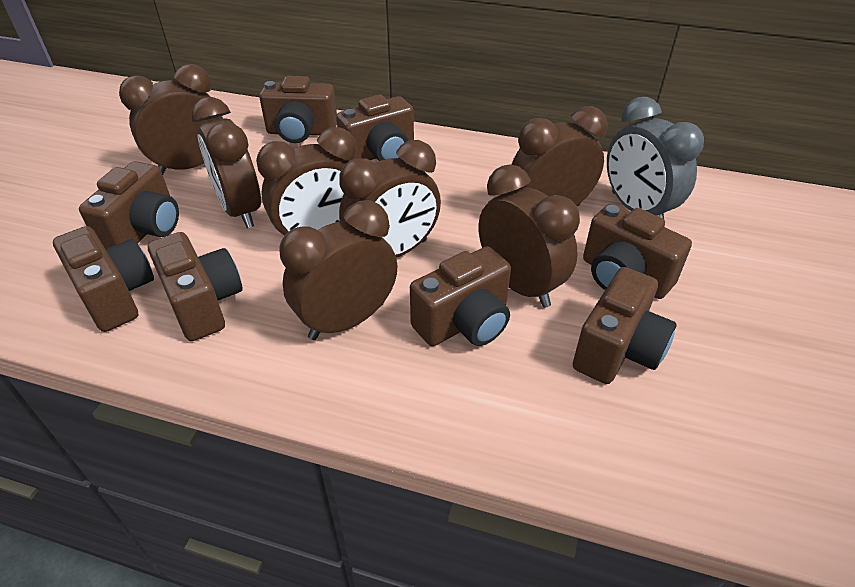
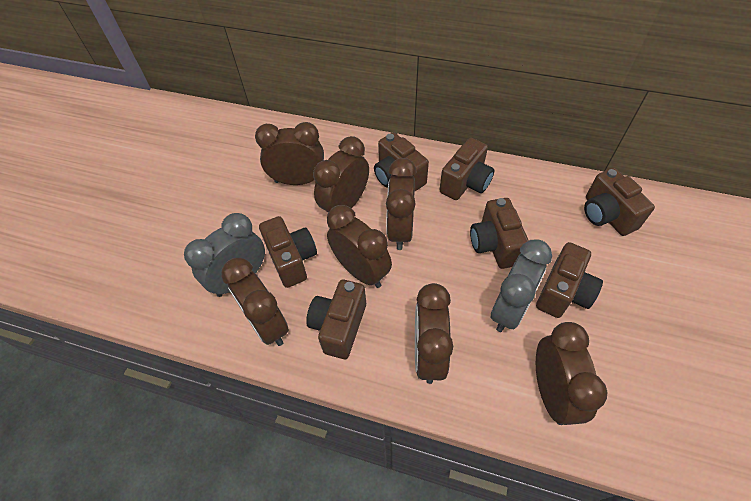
brown camera: 8 -> 7
grey clock: 1 -> 2

